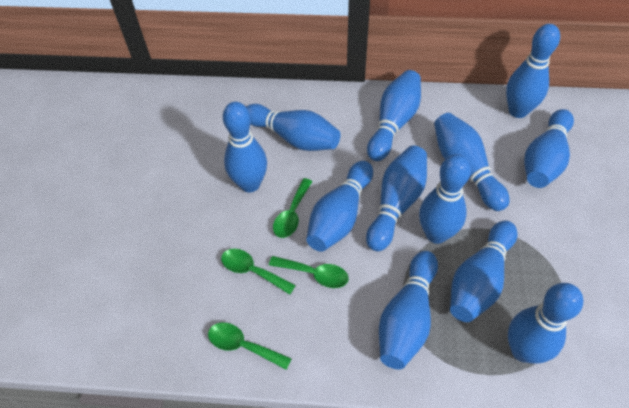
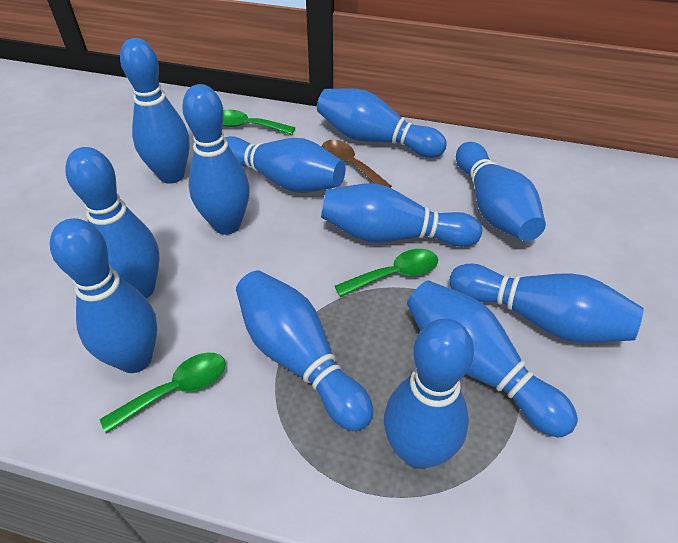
brown spoon: 0 -> 1
green spoon: 4 -> 3

